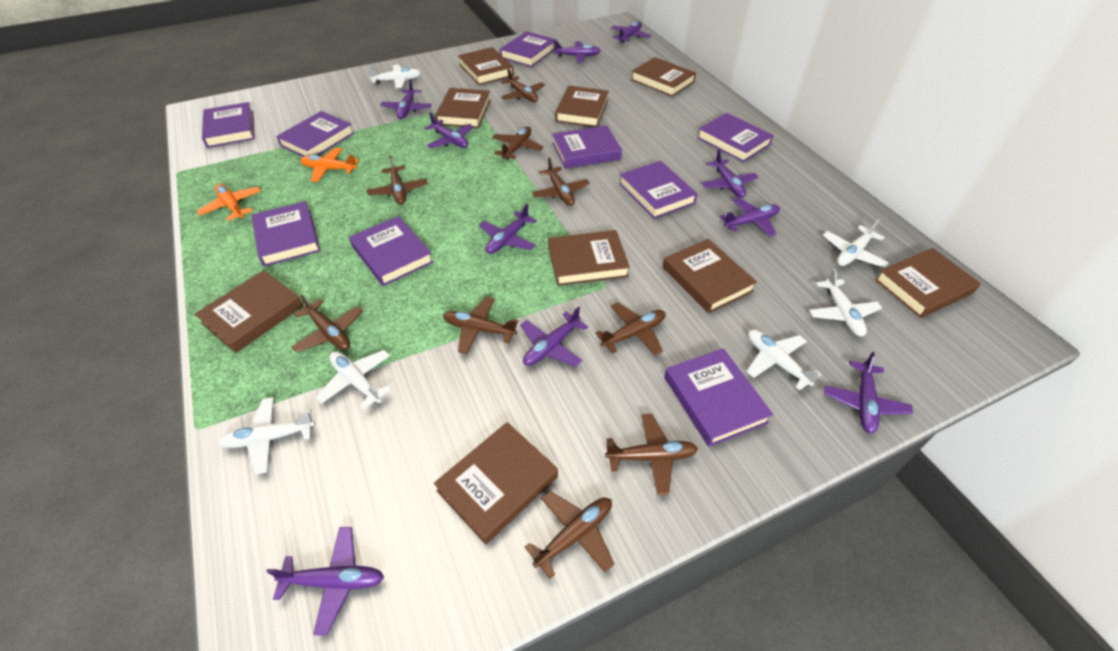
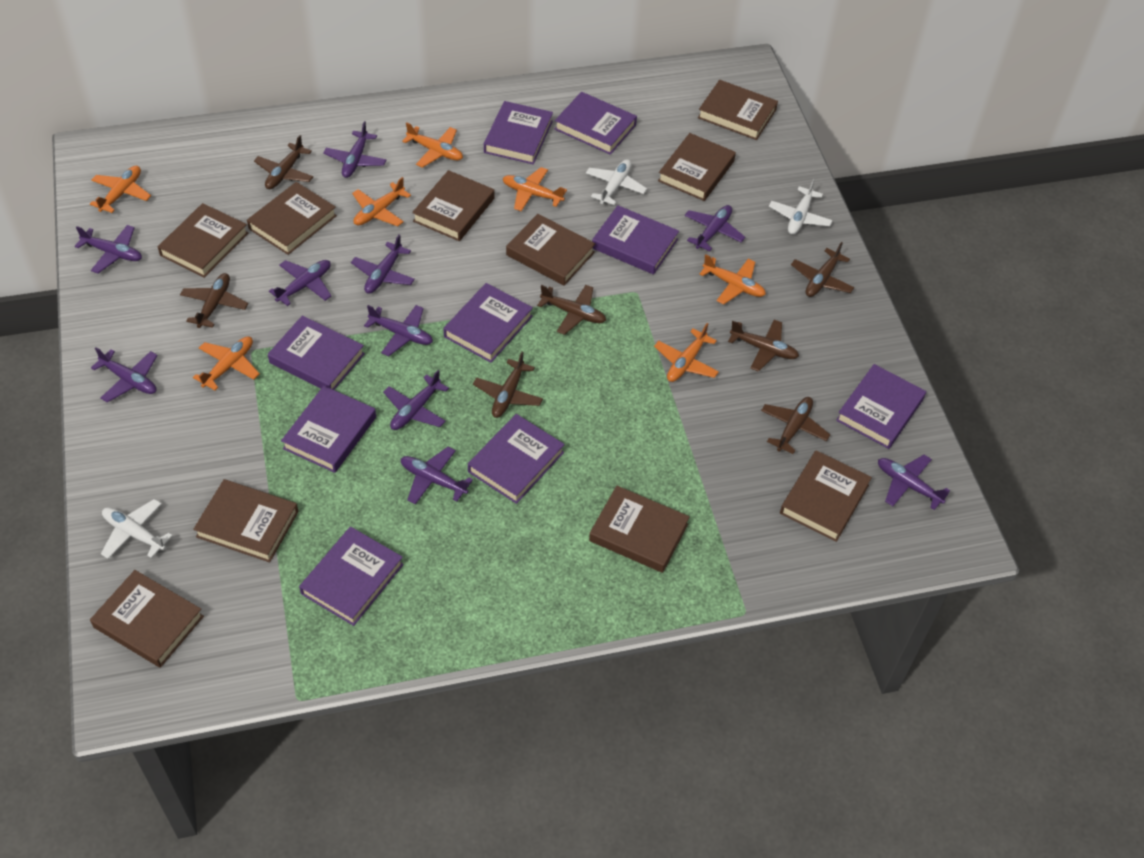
brown book: 9 -> 10
brown plane: 9 -> 7
orange plane: 2 -> 7
white plane: 6 -> 3

